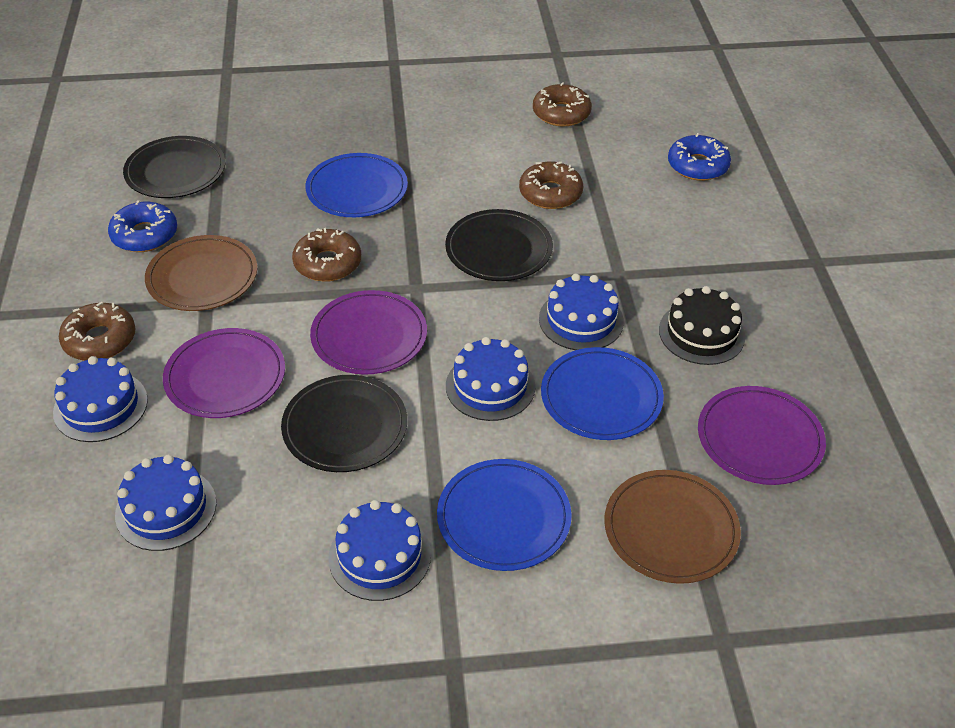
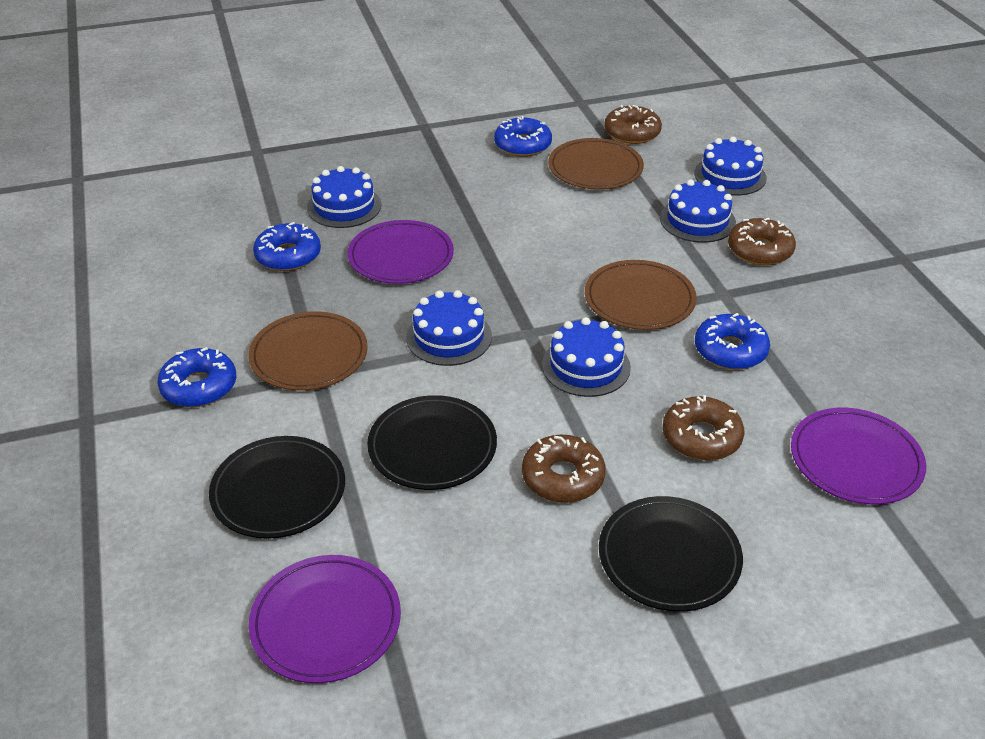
black cake: 1 -> 0
blue donut: 2 -> 4
blue plate: 3 -> 0
brown plate: 2 -> 3

